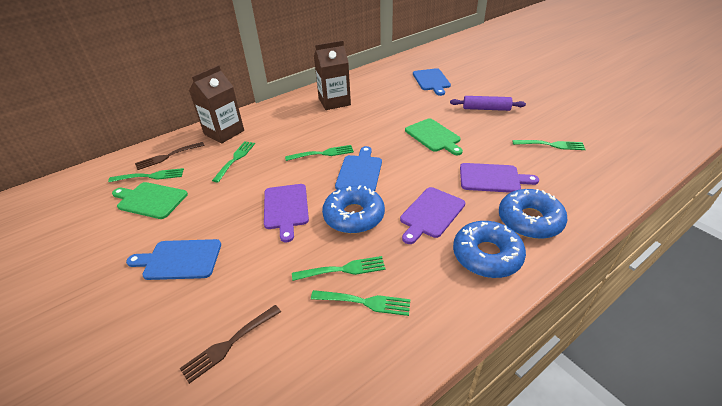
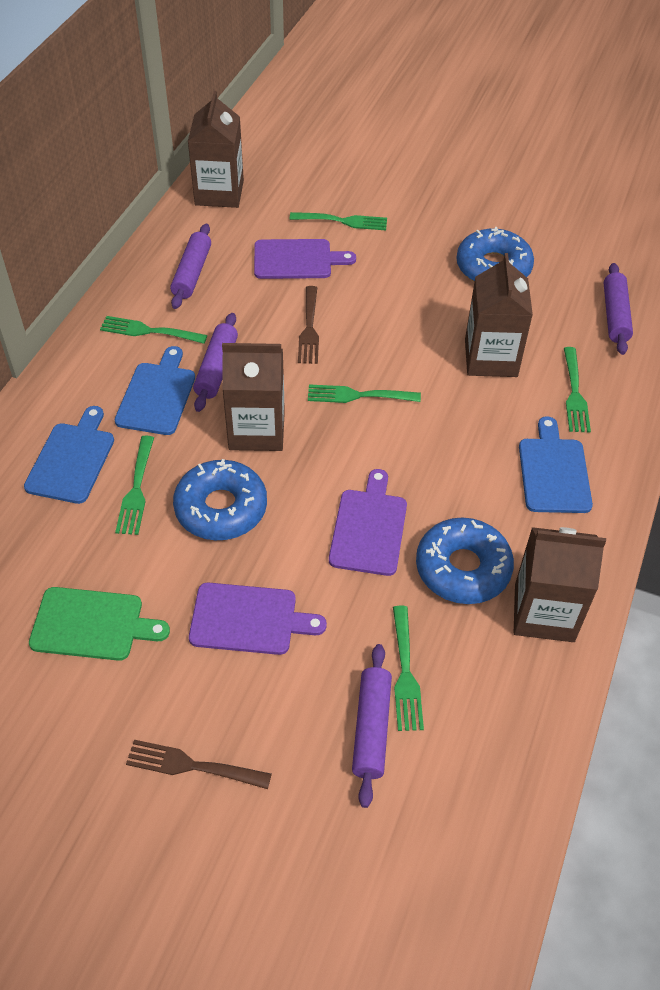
brown carton: 2 -> 4
green cutting board: 2 -> 1
purple rolling pin: 1 -> 4

